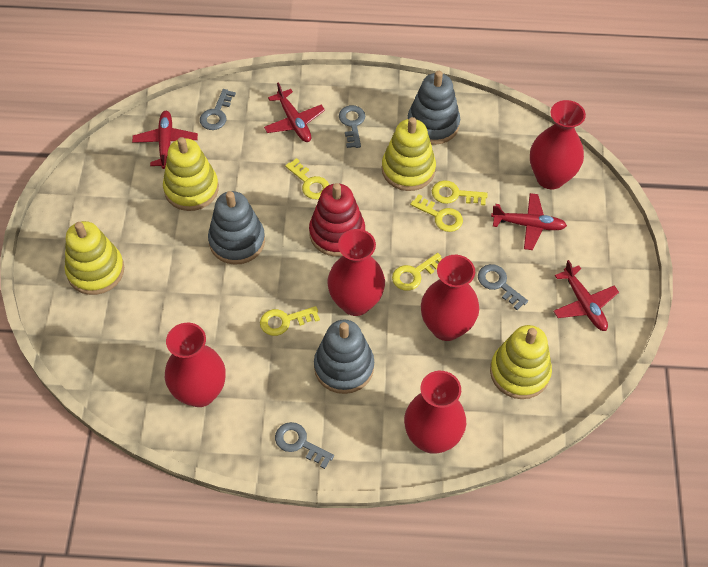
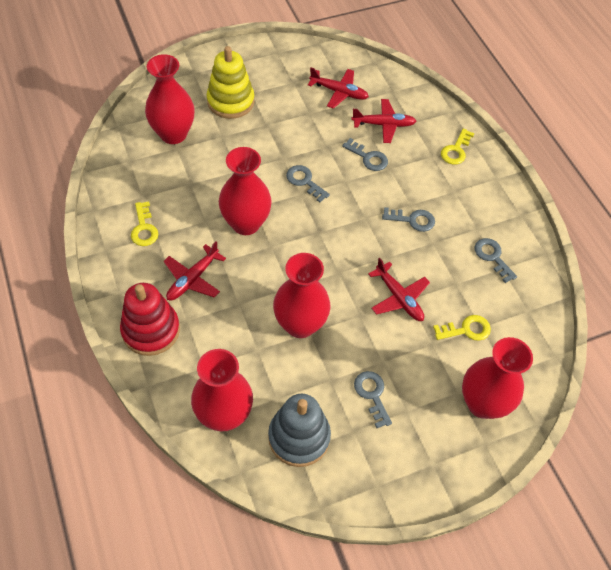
grey key: 4 -> 5
grey stacking toy: 3 -> 1
yellow key: 5 -> 3
yellow stacking toy: 4 -> 1

